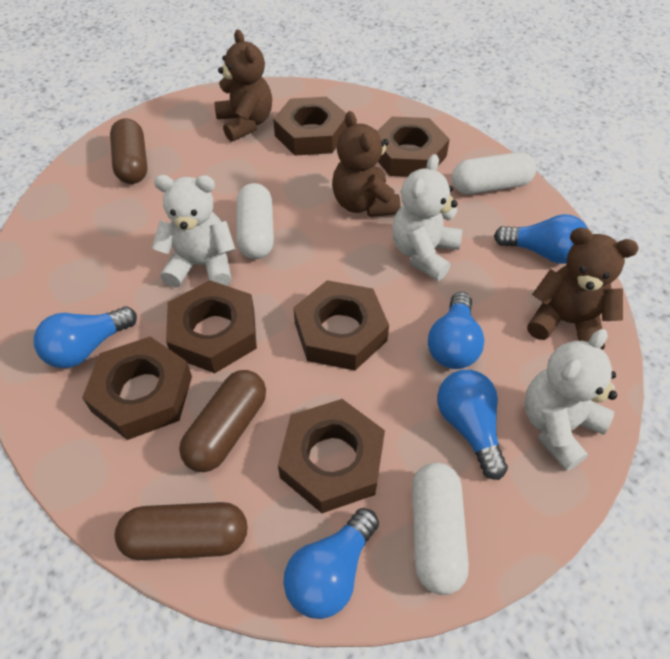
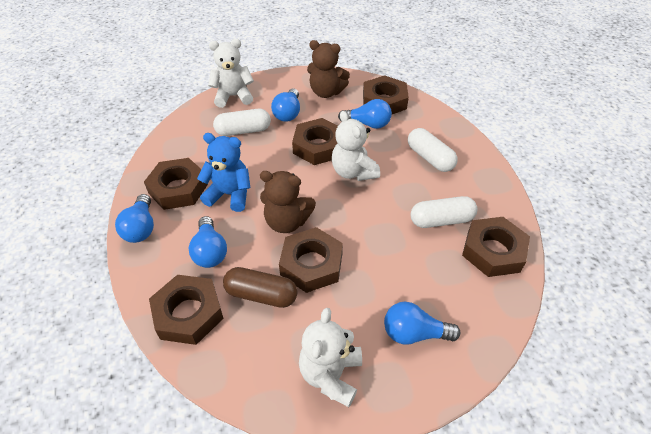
blue teddy bear: 0 -> 1
brown capsule: 3 -> 1
brown teddy bear: 3 -> 2

